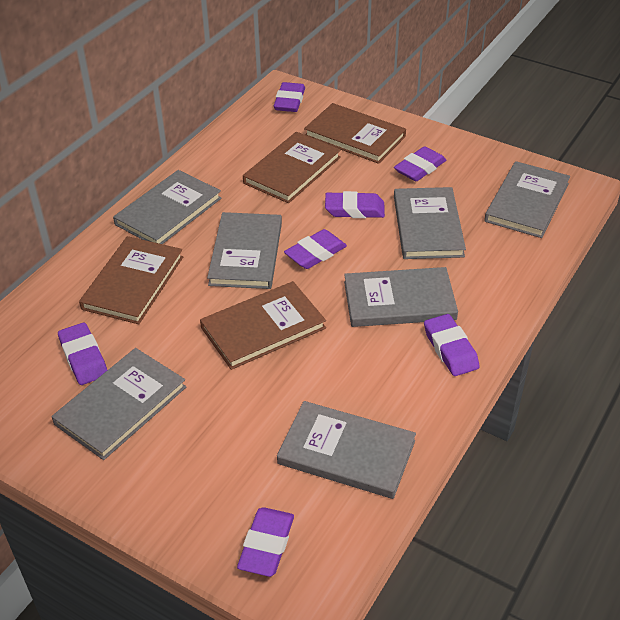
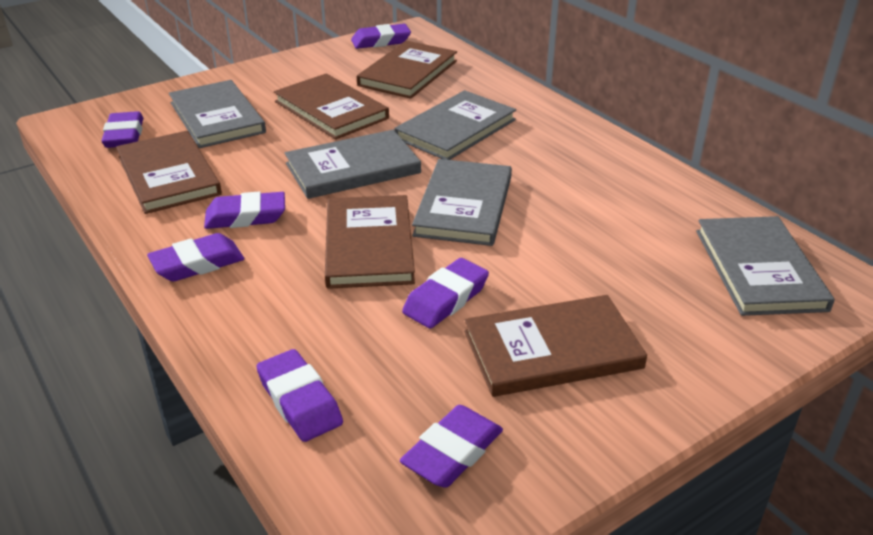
brown book: 4 -> 5
grey book: 7 -> 5

